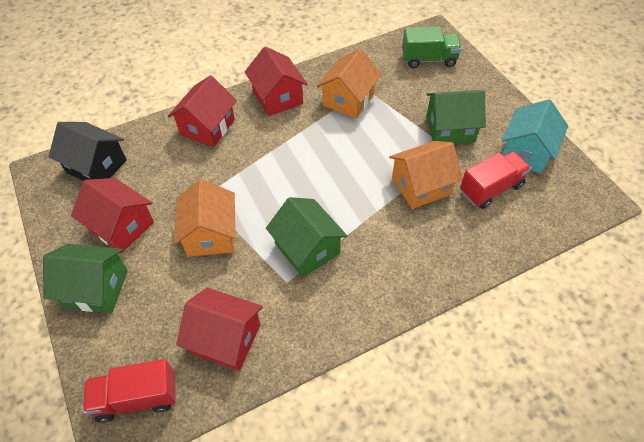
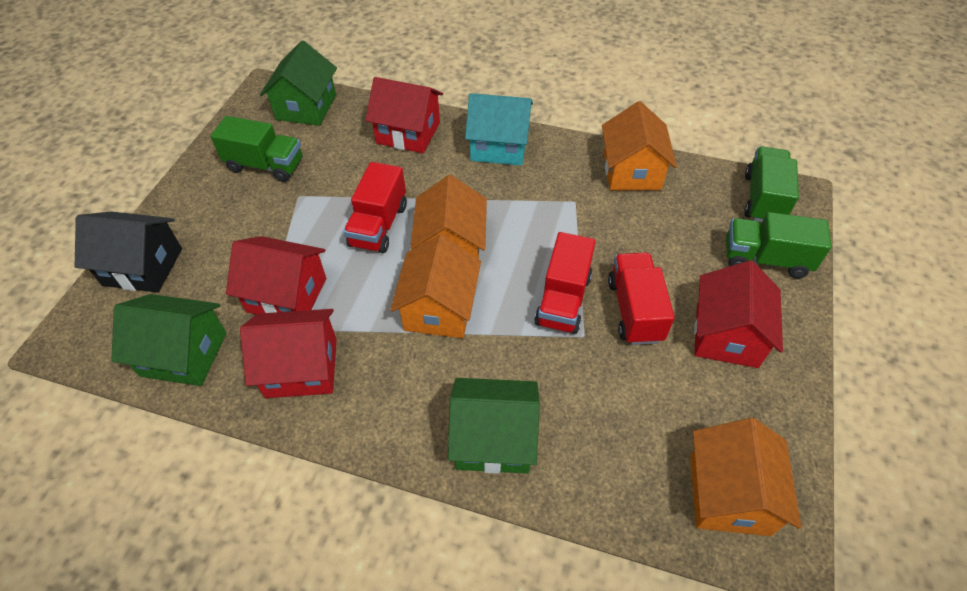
green truck: 1 -> 3
orange house: 3 -> 4
red truck: 2 -> 3

